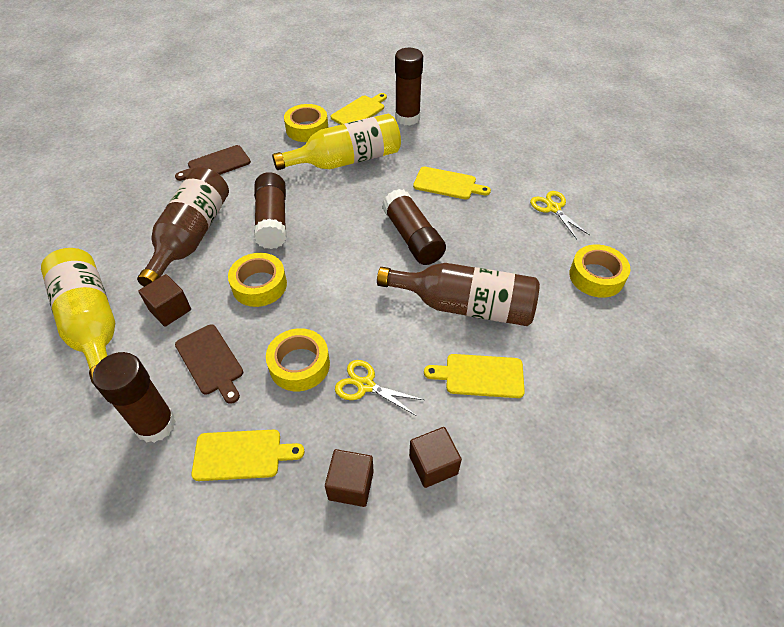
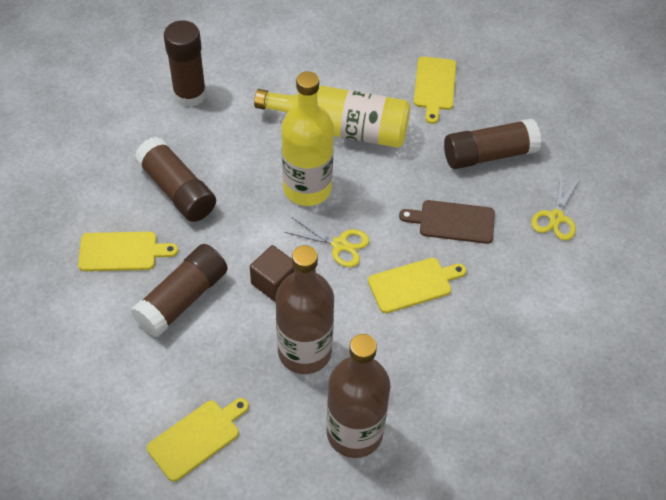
brown cube: 3 -> 1
brown cutting board: 2 -> 1
yellow tape: 4 -> 0

